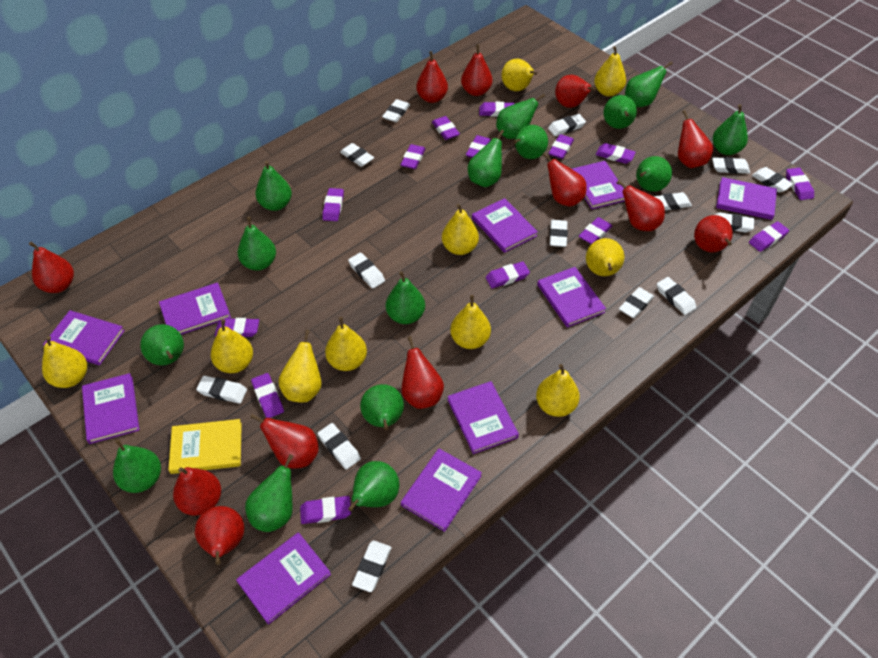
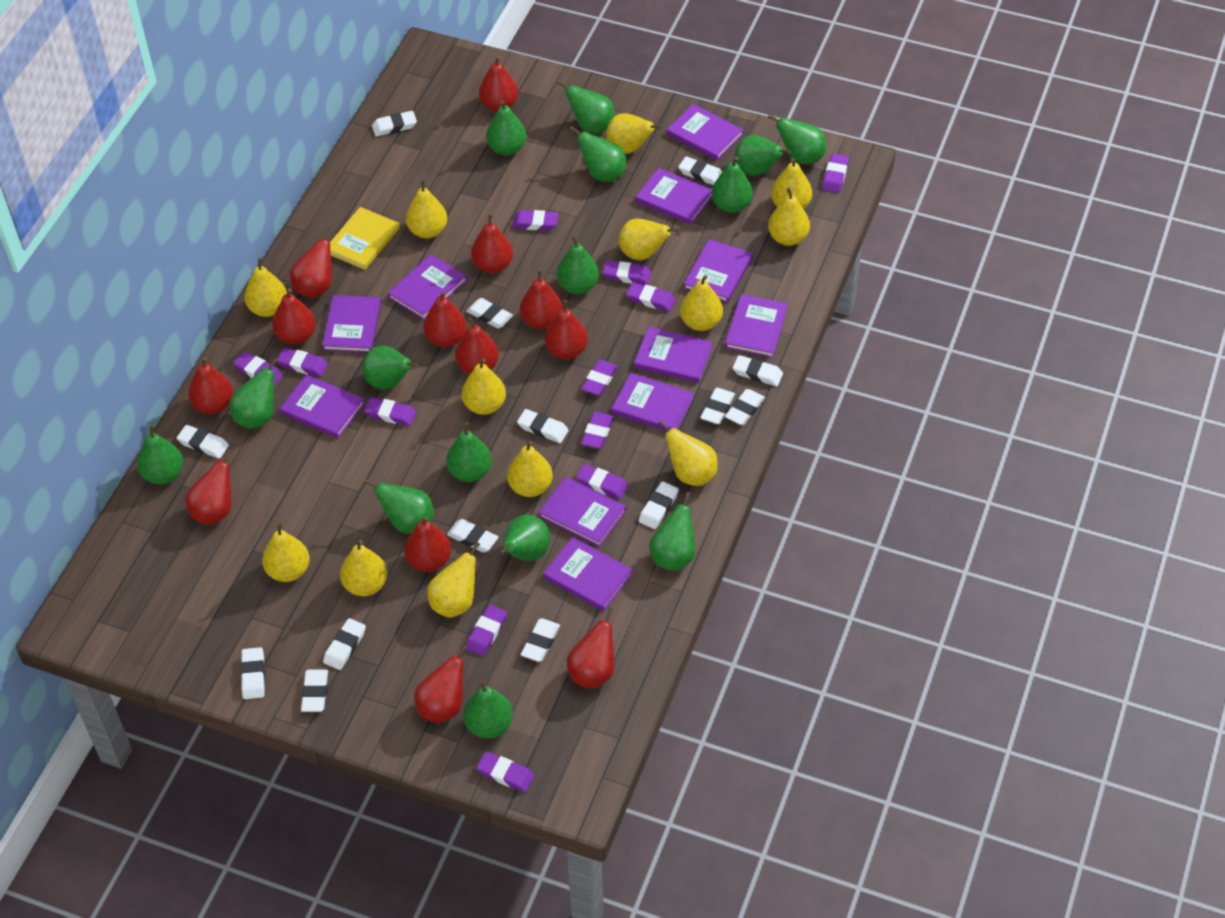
purple book: 10 -> 11
purple eraser: 14 -> 12
red pear: 12 -> 13
yellow pear: 10 -> 13

